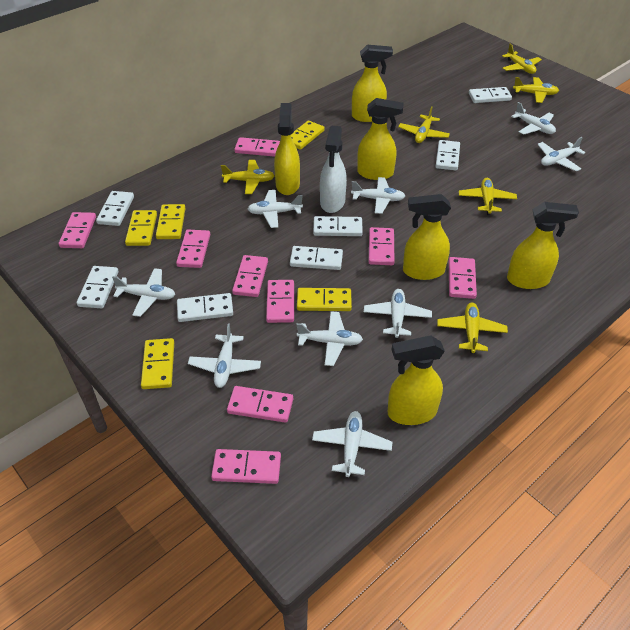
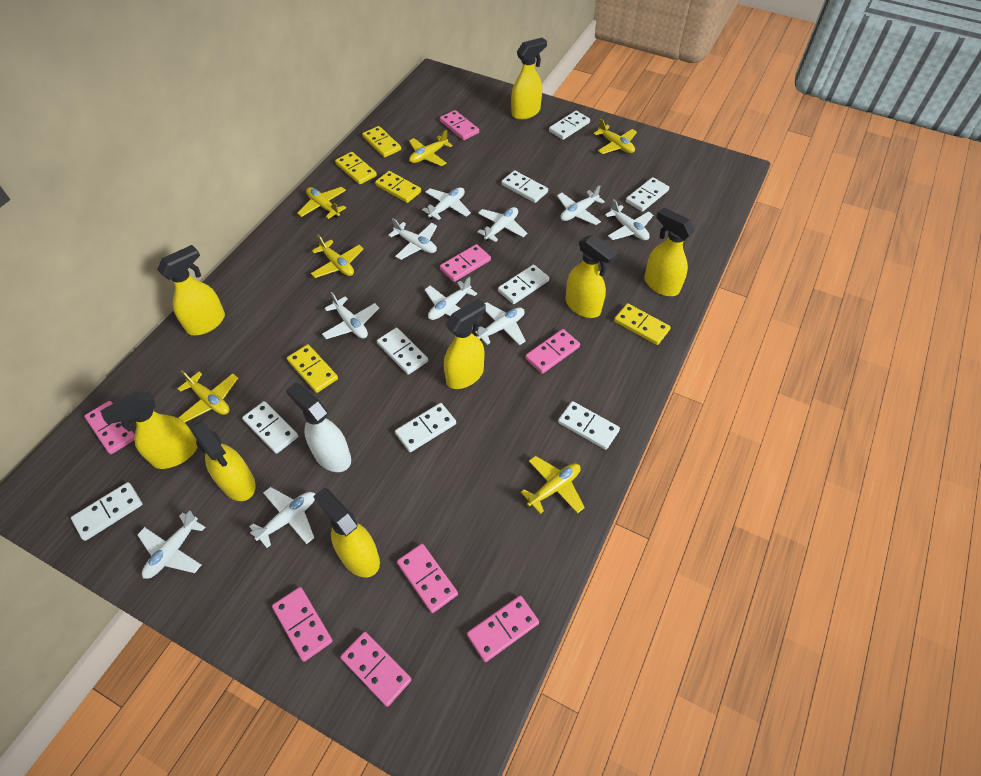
pink domino: 9 -> 8
white domino: 7 -> 9
white plane: 9 -> 10
yellow spray bottle: 6 -> 8

